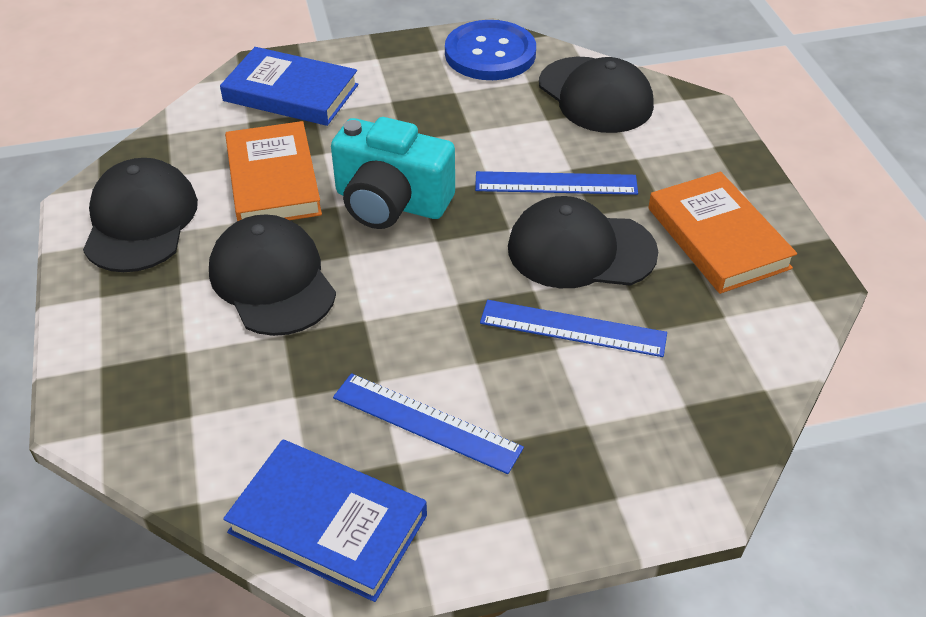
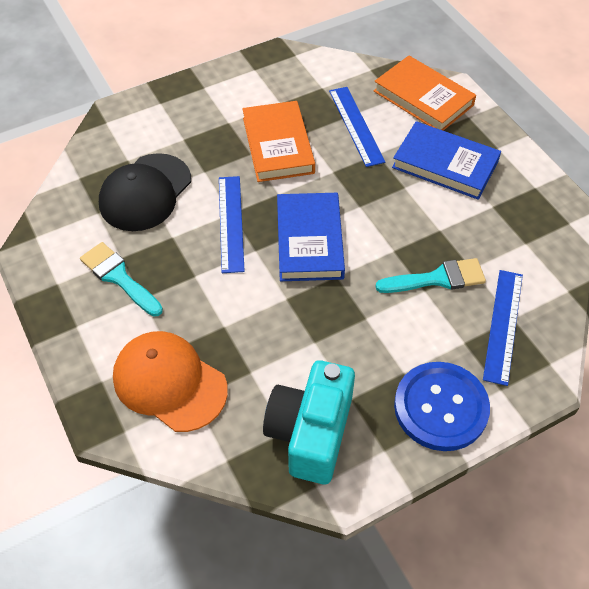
black cap: 4 -> 1
orange cap: 0 -> 1
turquoise brush: 0 -> 2

